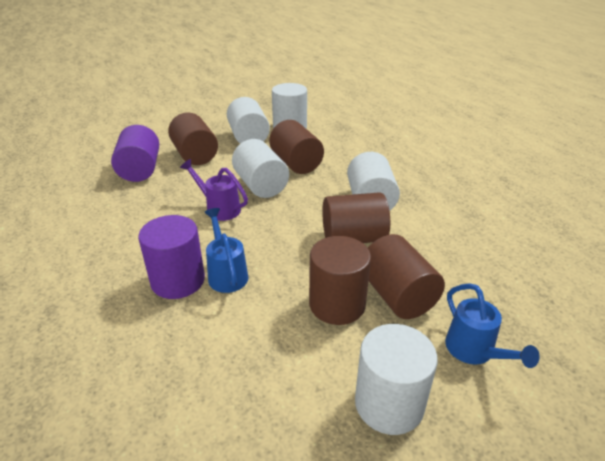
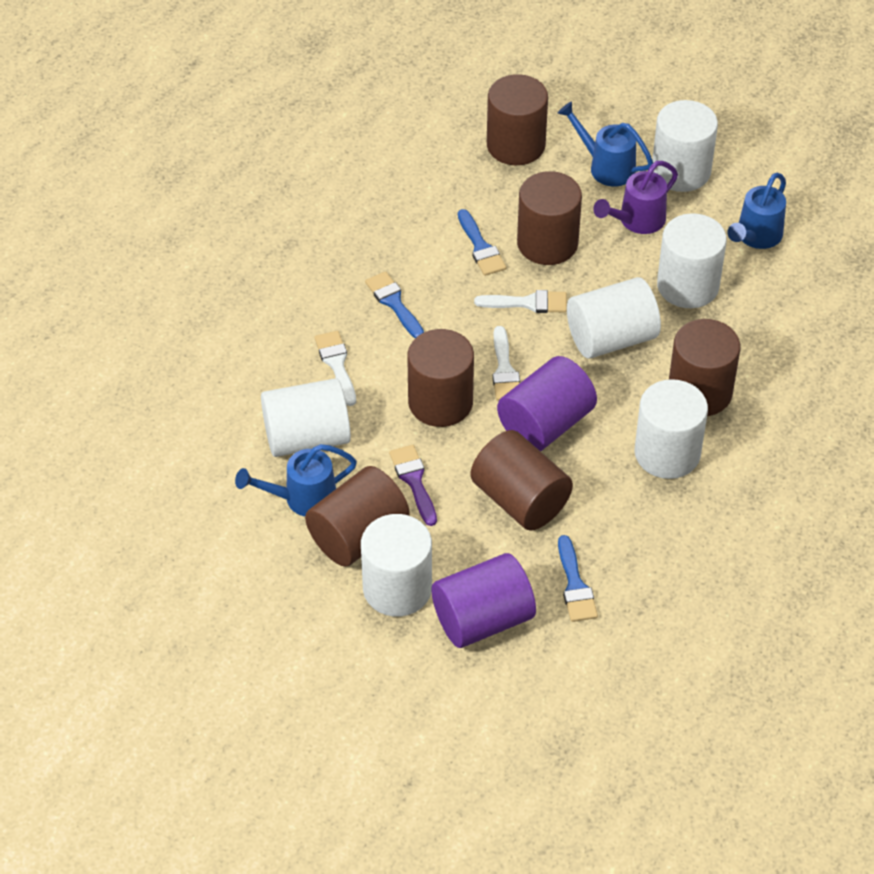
blue brush: 0 -> 3
blue watering can: 2 -> 3
brown cylinder: 5 -> 6
purple brush: 0 -> 1
white brush: 0 -> 3
white cylinder: 5 -> 6

